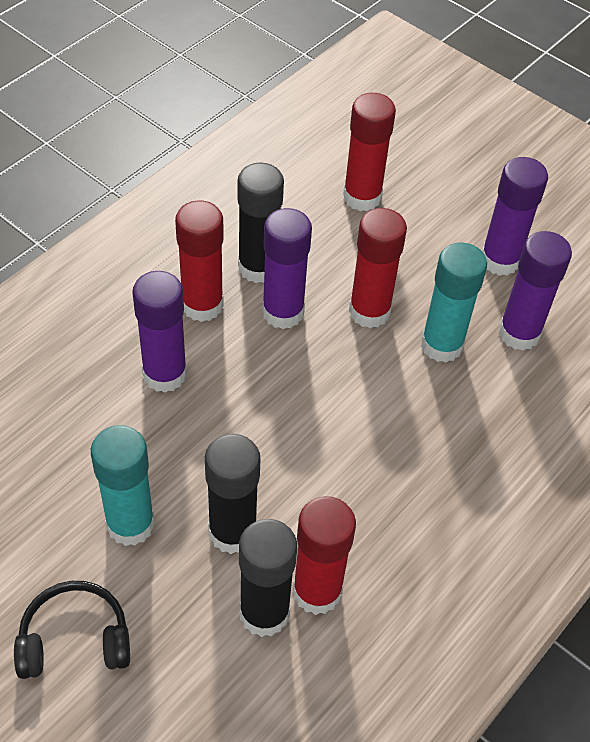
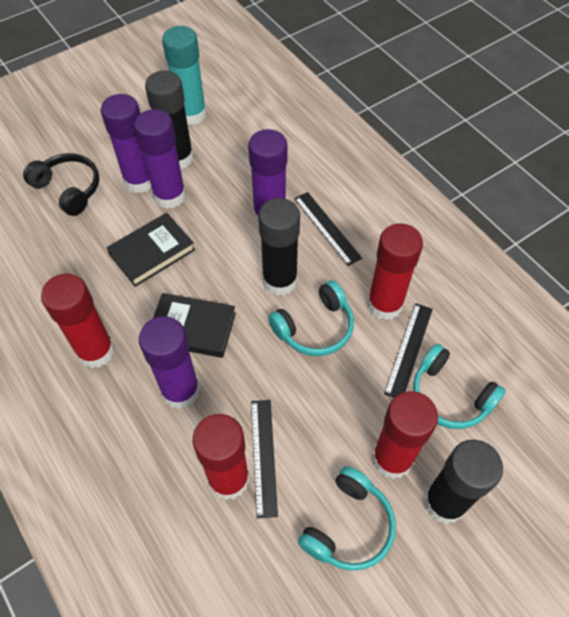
black book: 0 -> 2
black ruler: 0 -> 3
turquoise glue stick: 2 -> 1
turquoise headphones: 0 -> 3

